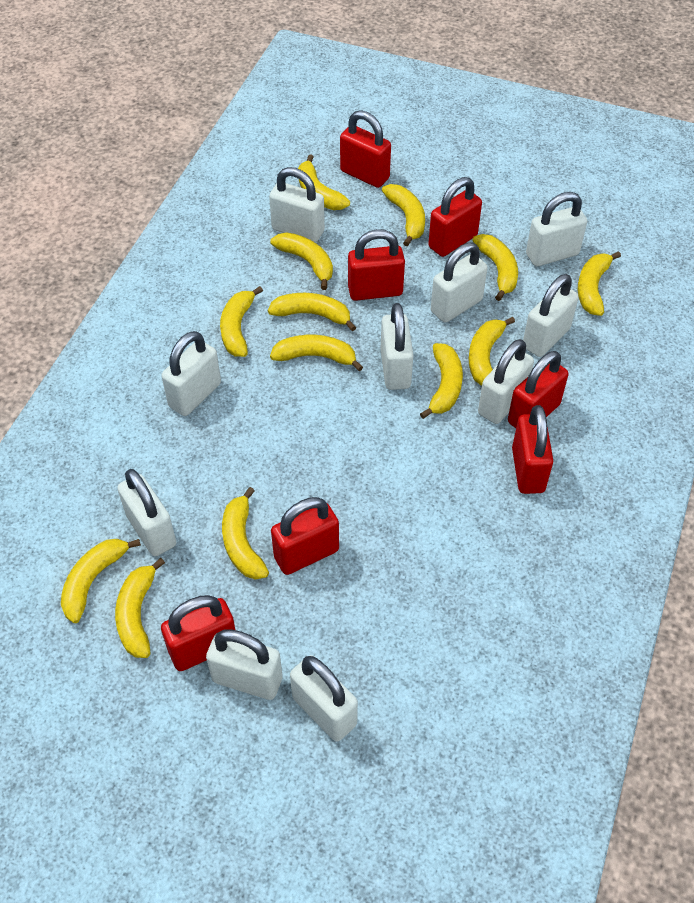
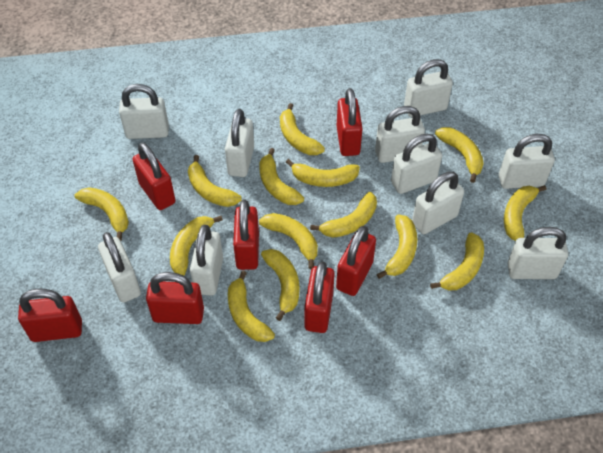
yellow banana: 13 -> 14

